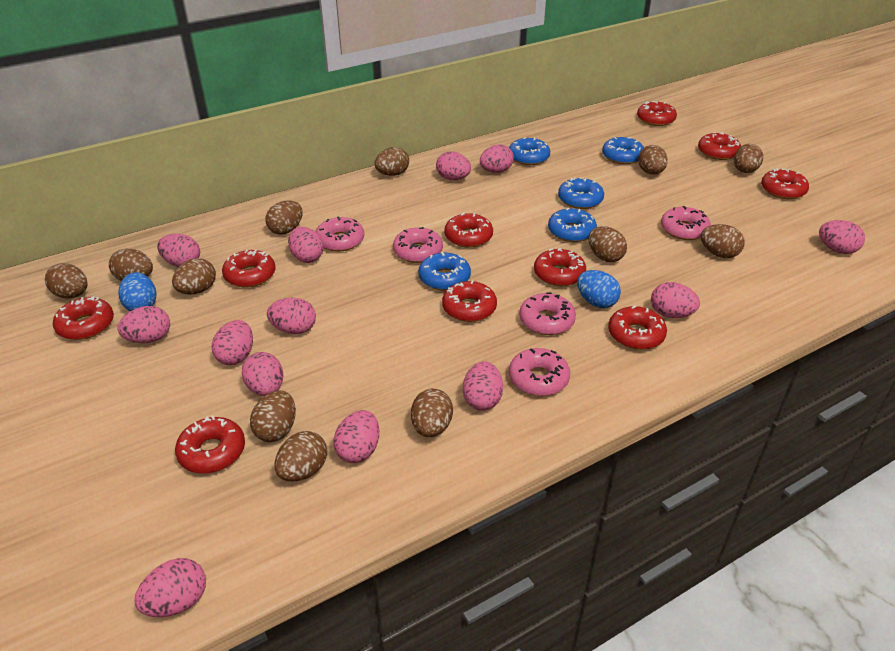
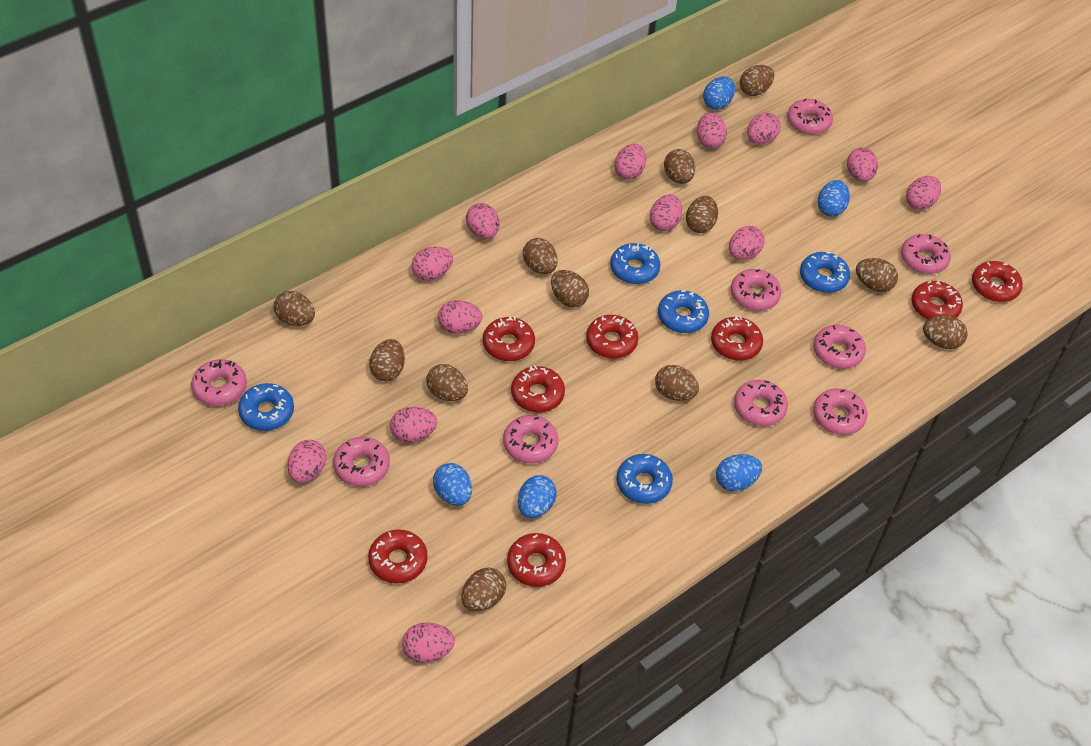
blue egg: 2 -> 5
pink donut: 5 -> 9
red donut: 10 -> 8

